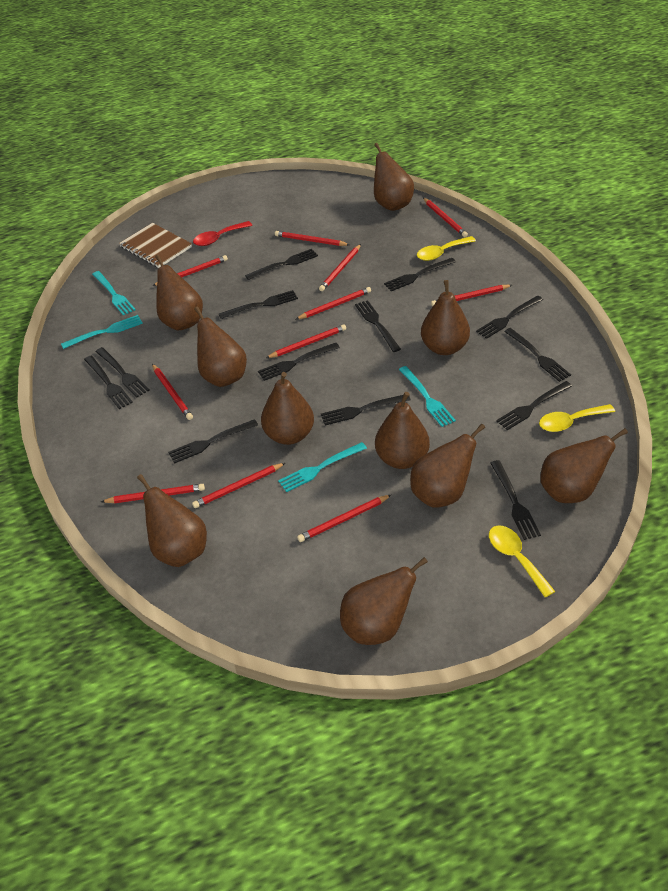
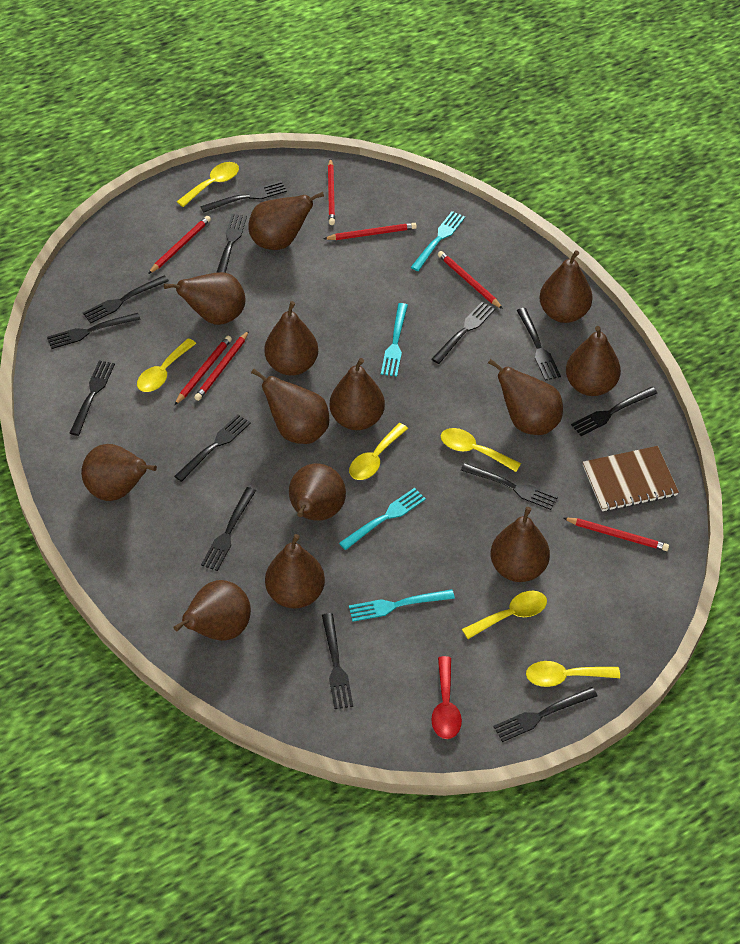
brown pear: 10 -> 13
red pencil: 11 -> 7
yellow spoon: 3 -> 6

